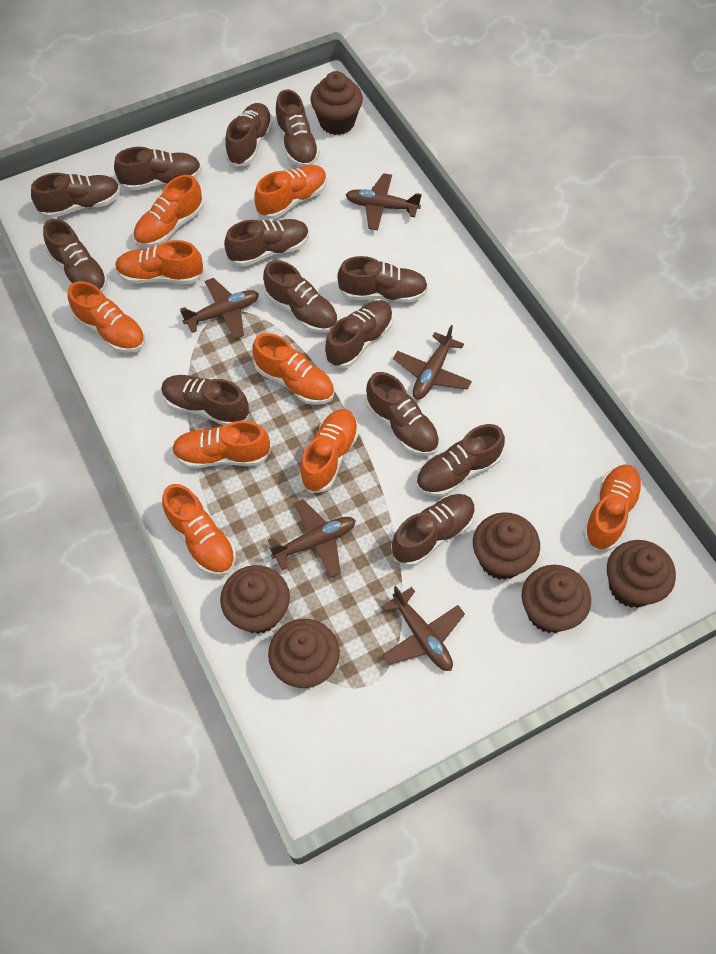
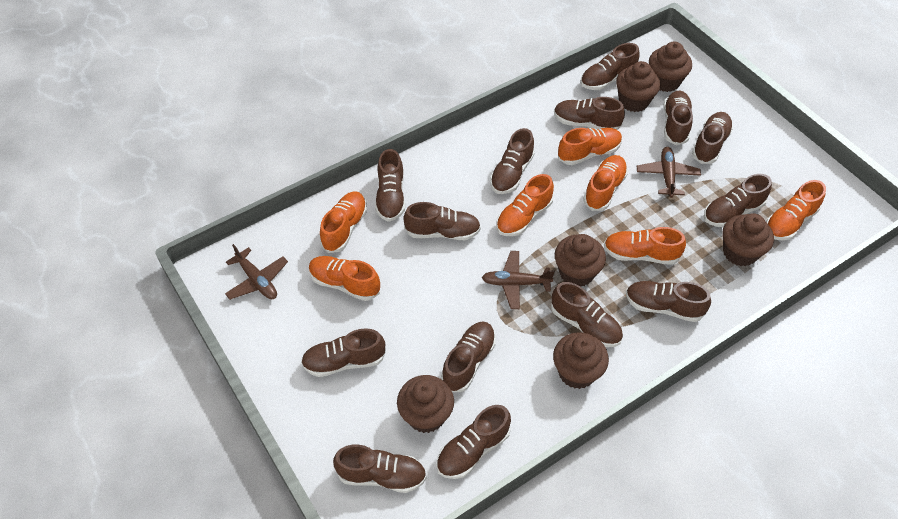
brown plane: 5 -> 3
brown shoe: 13 -> 14
orange shoe: 9 -> 7

